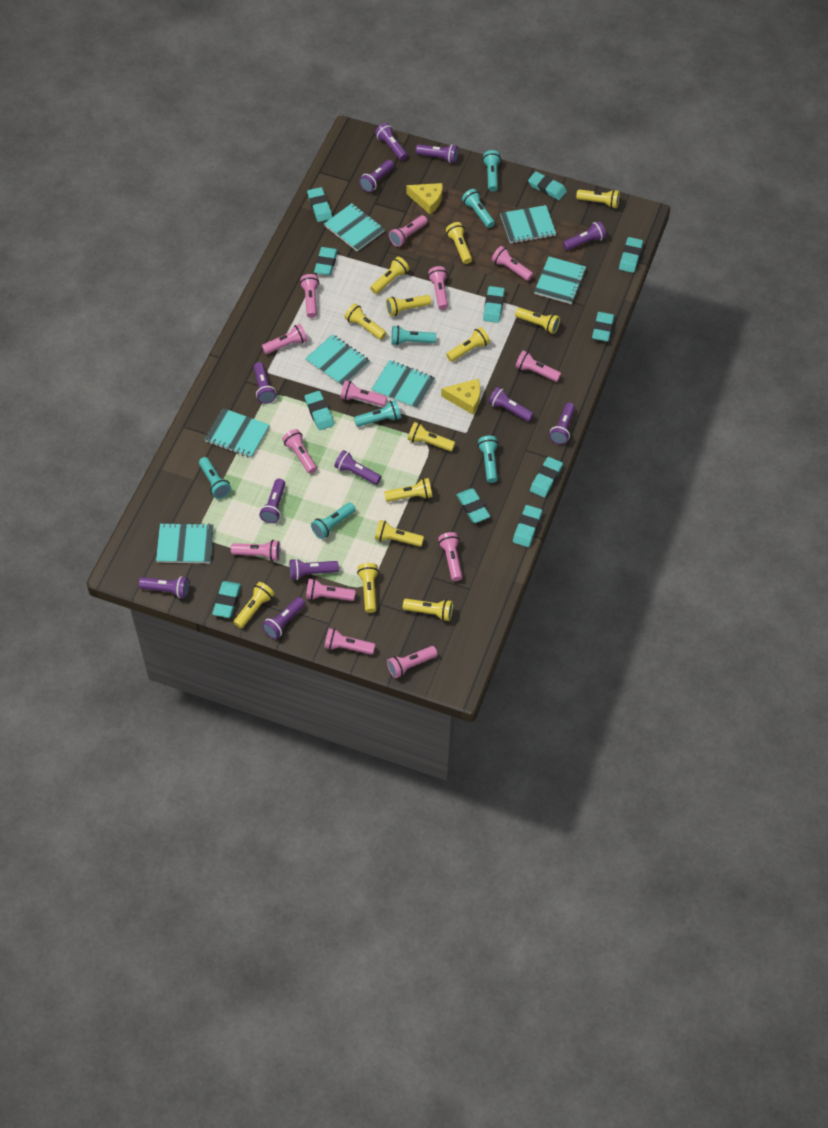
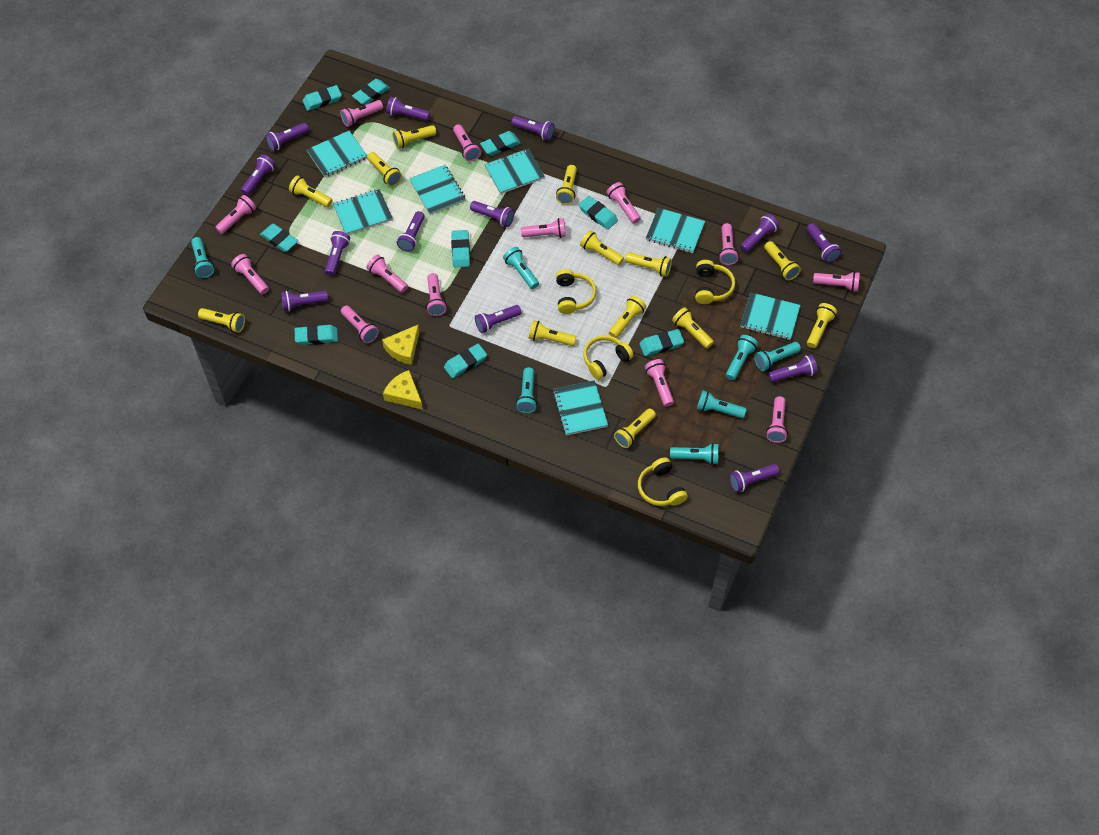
purple flashlight: 12 -> 13
turquoise eraser: 11 -> 9
yellow headphones: 0 -> 4

